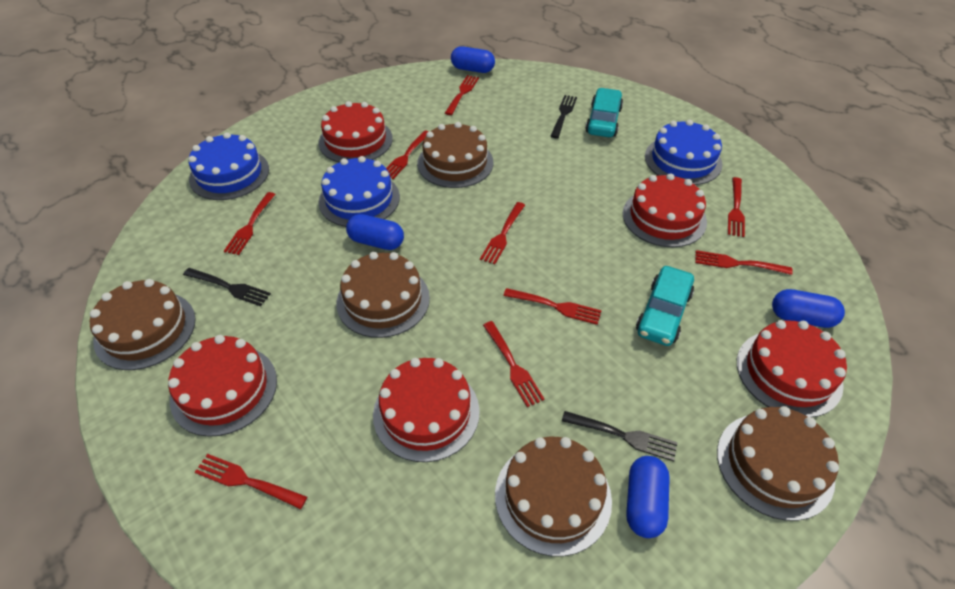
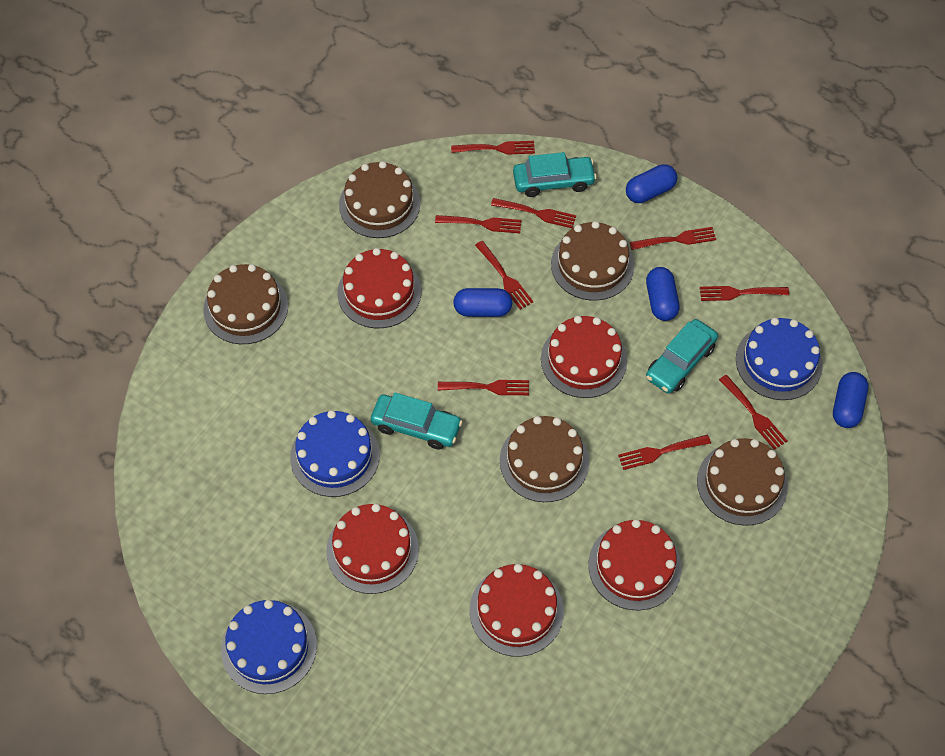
black fork: 3 -> 0
turquoise car: 2 -> 3

